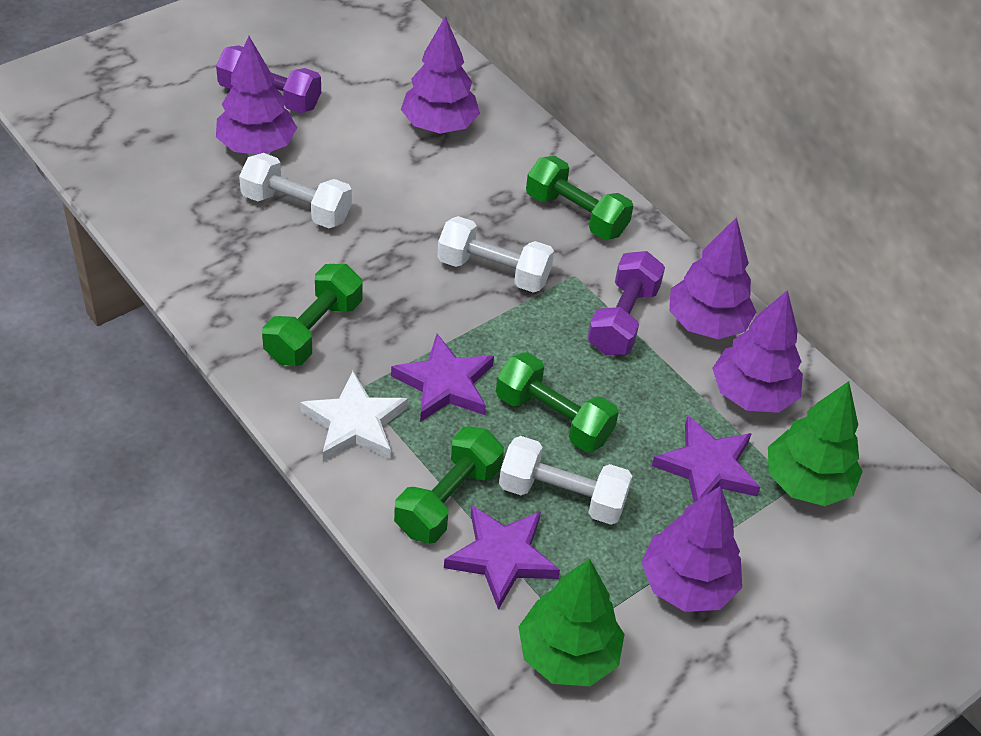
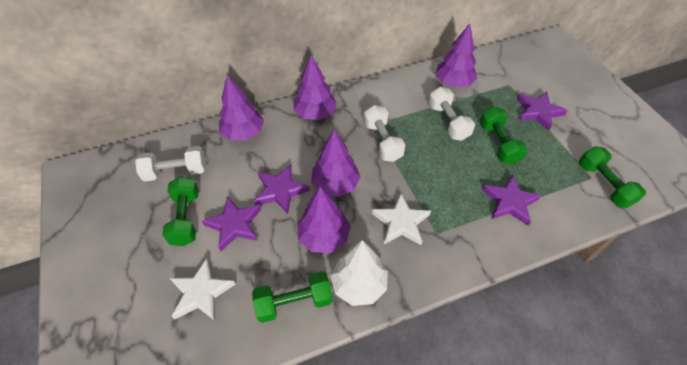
green tree: 2 -> 0
purple dumbbell: 2 -> 0
purple star: 3 -> 4
white star: 1 -> 2
white tree: 0 -> 1

